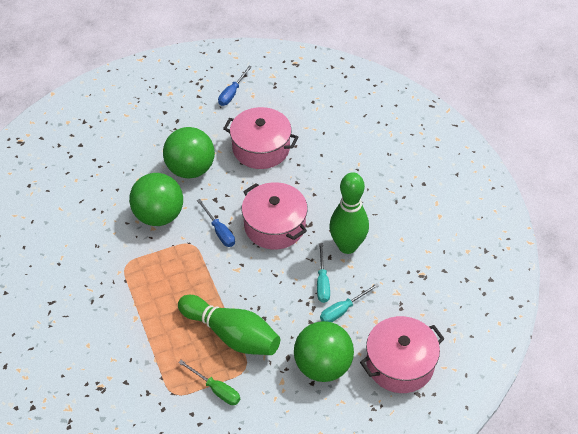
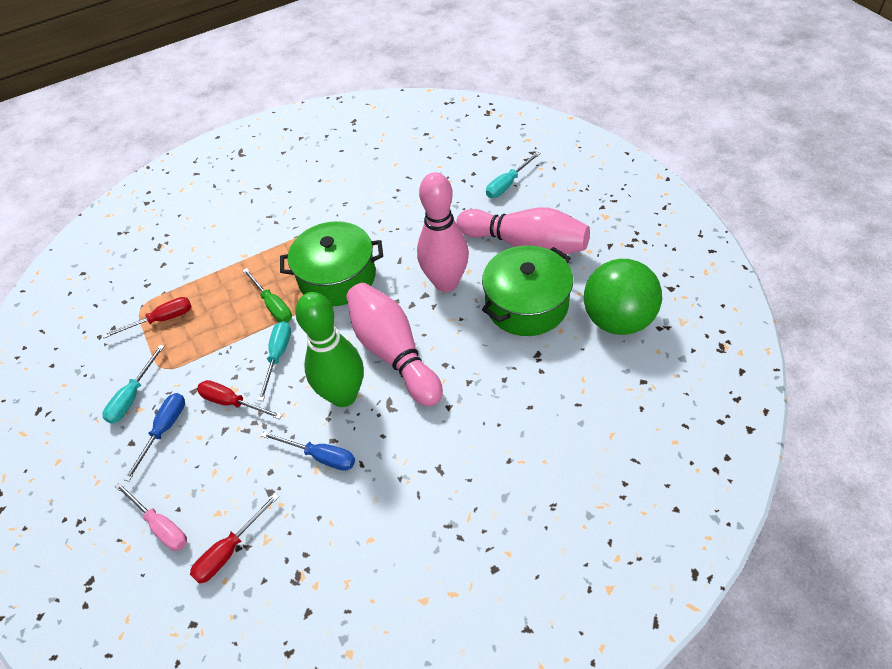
green ball: 3 -> 1
green bowling pin: 2 -> 1
green pot: 0 -> 2
pink bowling pin: 0 -> 3
pink pot: 3 -> 0
pink screwdriver: 0 -> 1
red screwdriver: 0 -> 3
turquoise screwdriver: 2 -> 3

